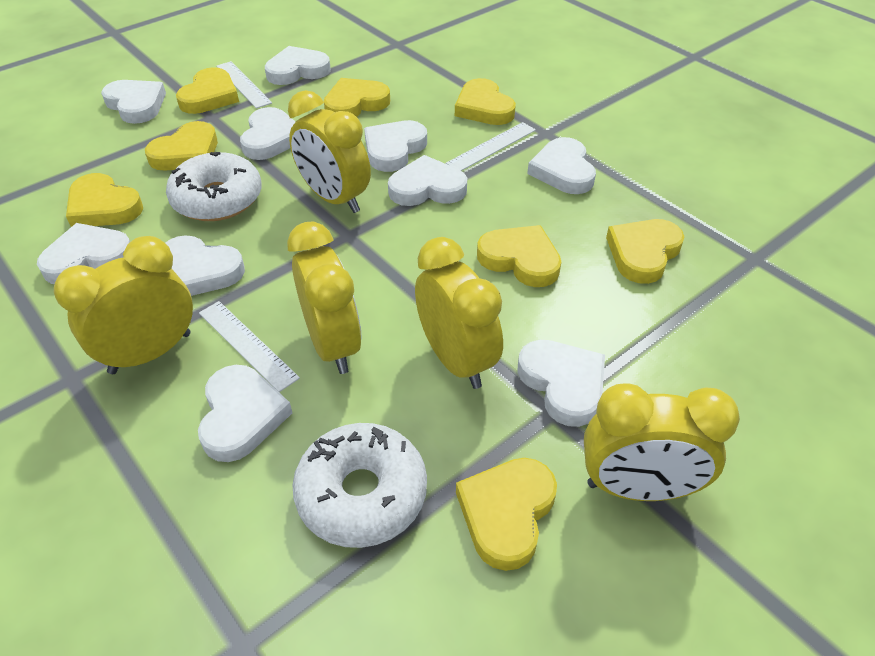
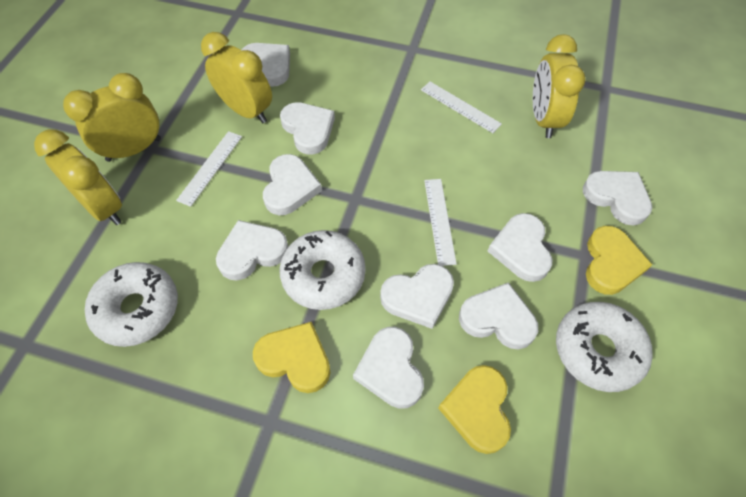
white donut: 2 -> 3
white heart: 10 -> 9
yellow clock: 5 -> 4
yellow heart: 8 -> 3

